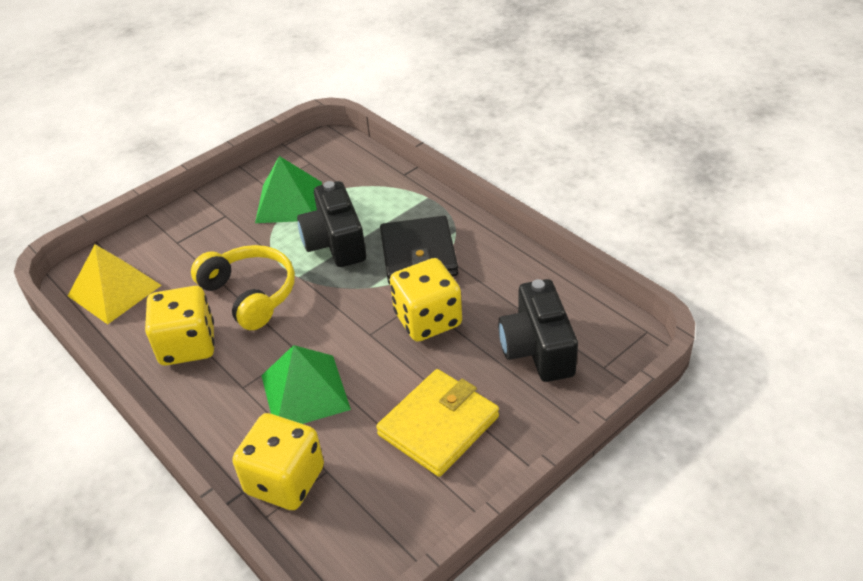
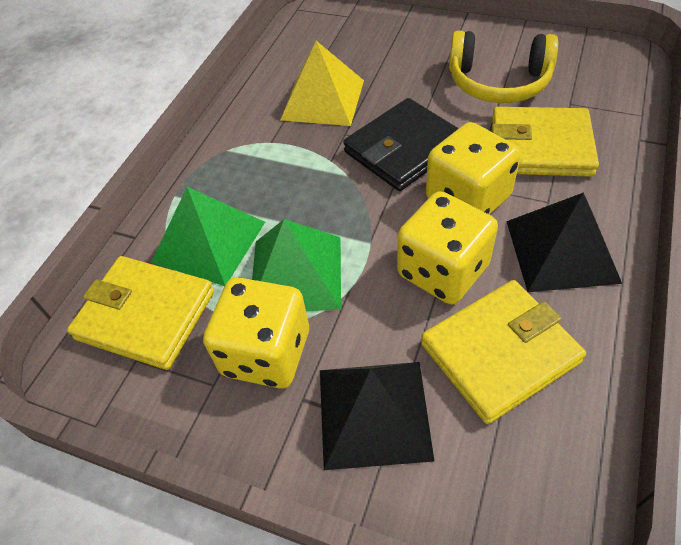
black camera: 2 -> 0
black pyramid: 0 -> 2
yellow wallet: 1 -> 3

